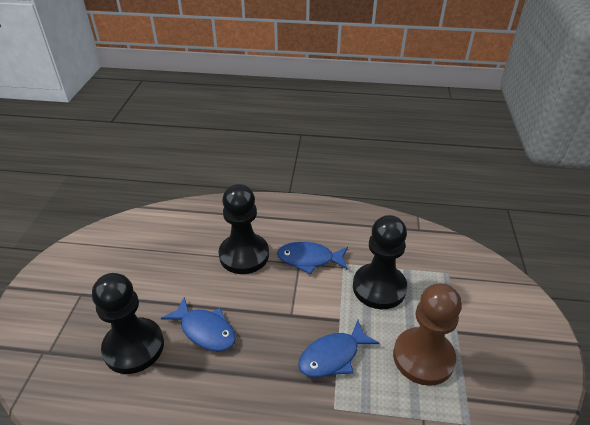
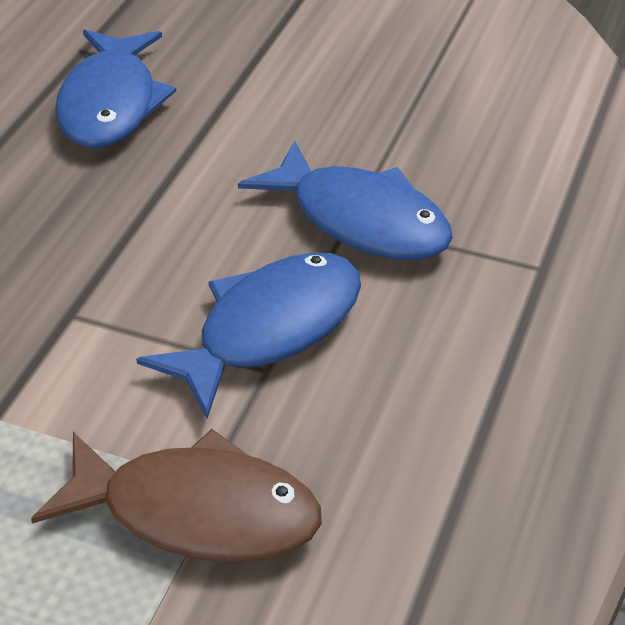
black pawn: 3 -> 0
brown fish: 0 -> 1
brown pawn: 1 -> 0

